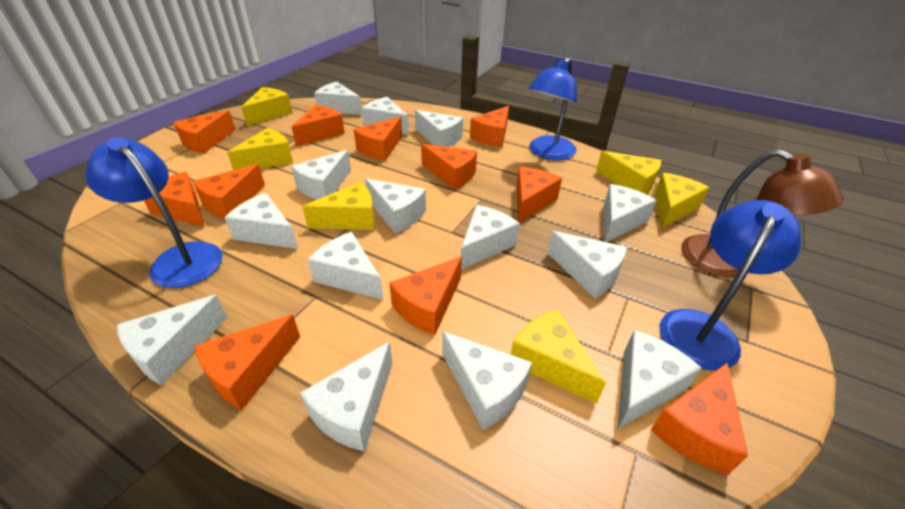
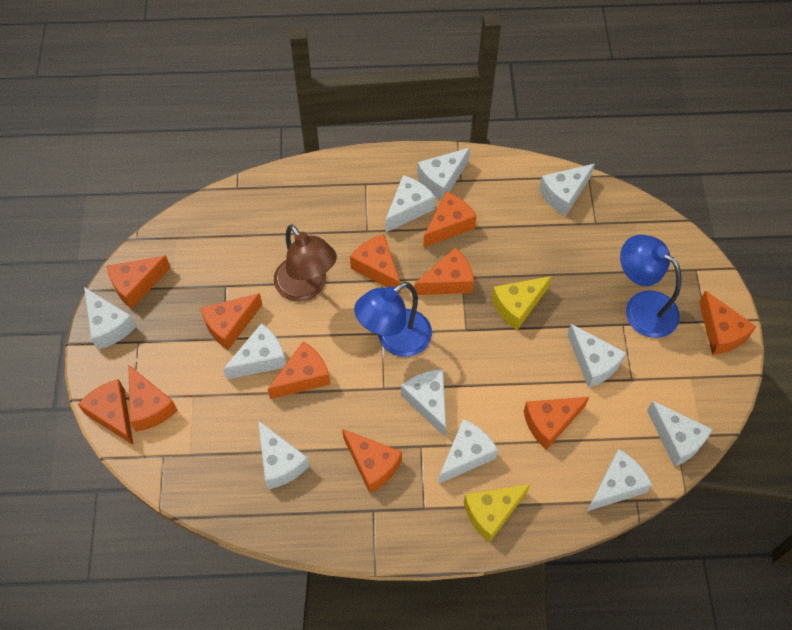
blue lamp: 3 -> 2
white cheese: 14 -> 11
yellow cheese: 6 -> 2

